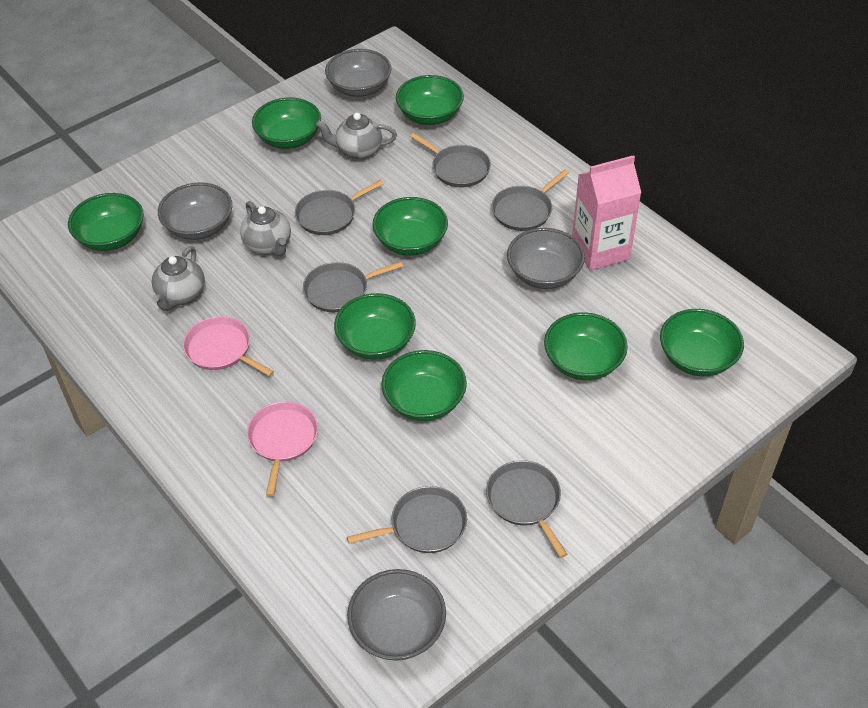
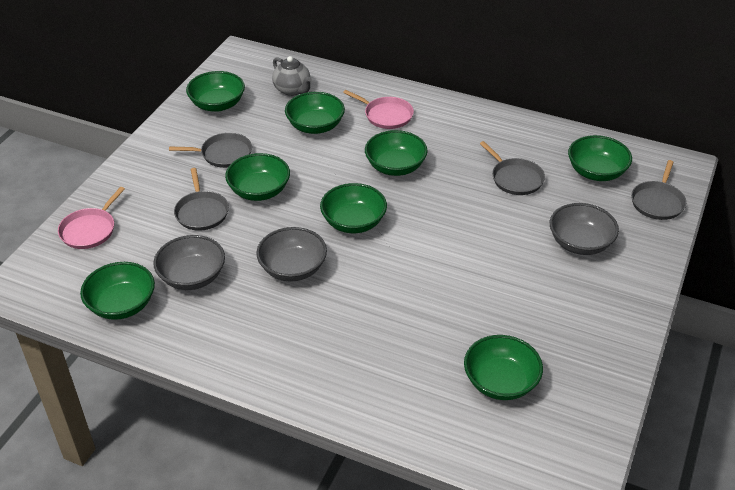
grey bowl: 4 -> 3
grey pan: 6 -> 4
grey teapot: 3 -> 1
pink carton: 1 -> 0

